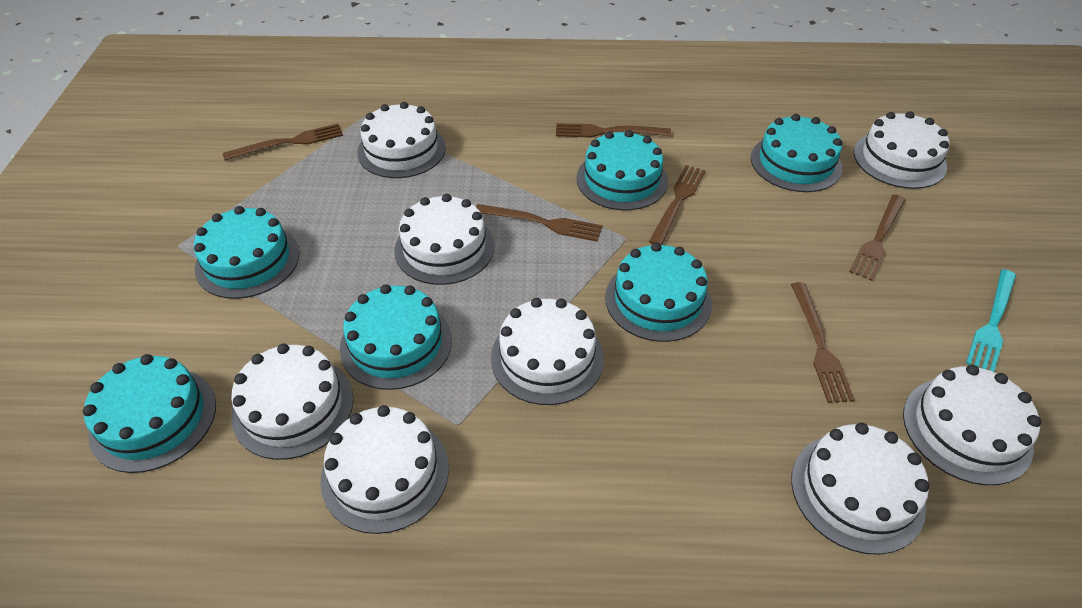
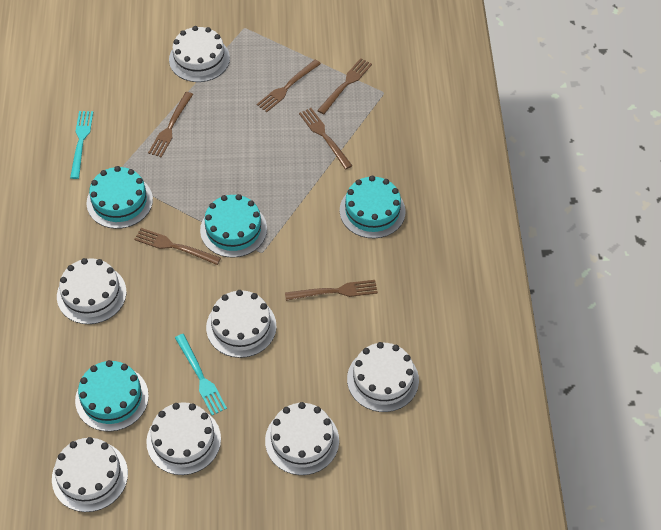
turquoise cake: 6 -> 4
turquoise fork: 1 -> 2
white cake: 8 -> 7

